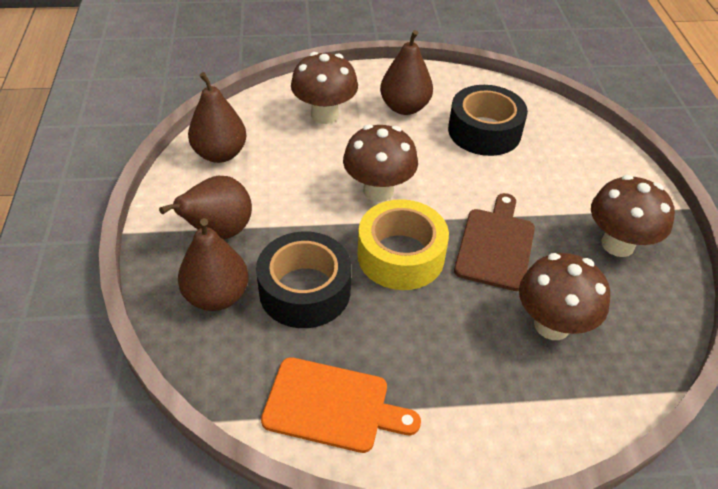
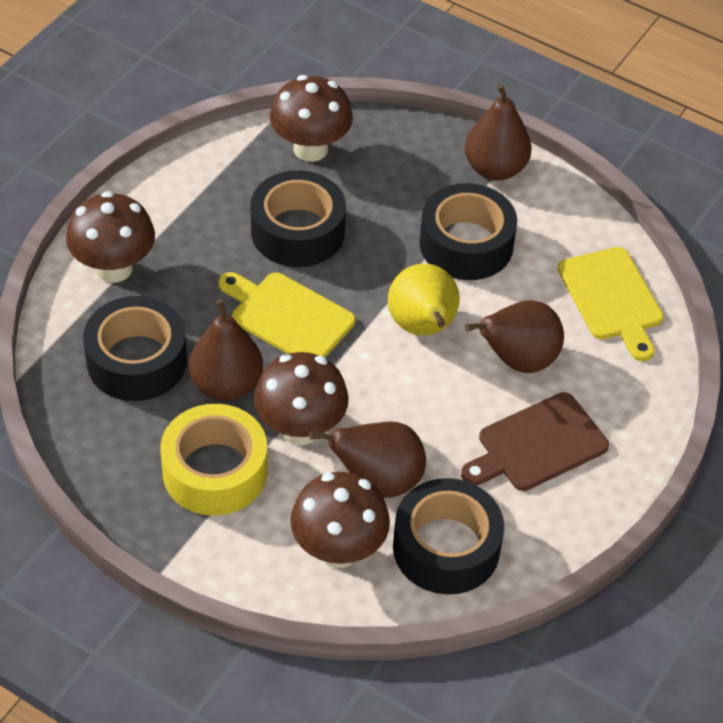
black tape: 2 -> 4
orange cutting board: 1 -> 0
yellow cutting board: 0 -> 2
yellow pear: 0 -> 1

